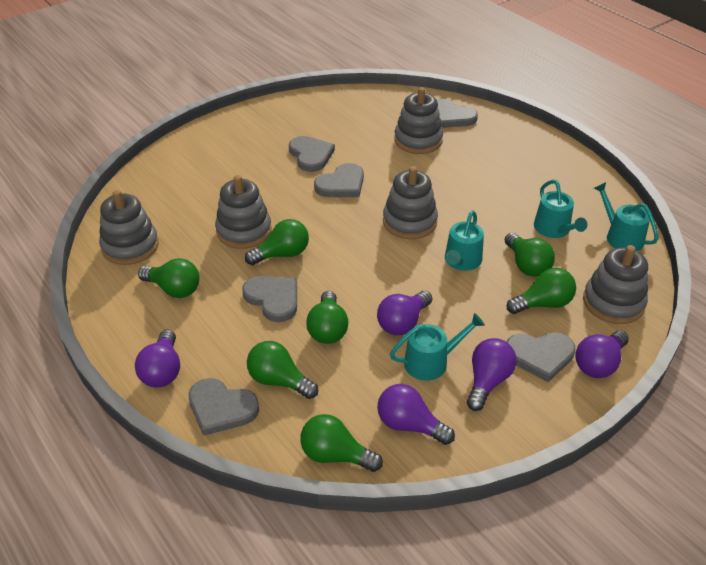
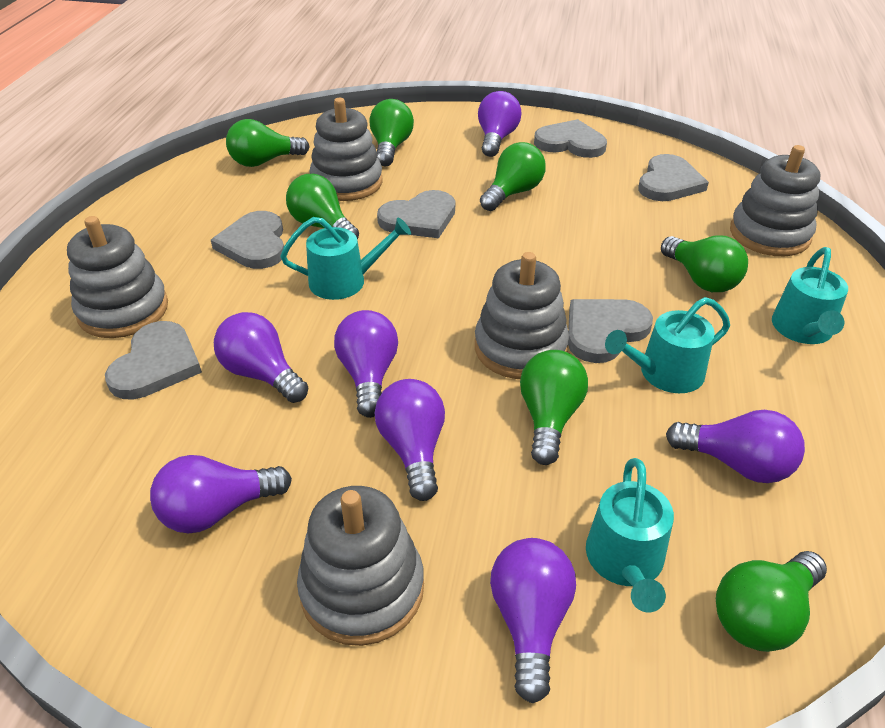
purple light bulb: 5 -> 7

